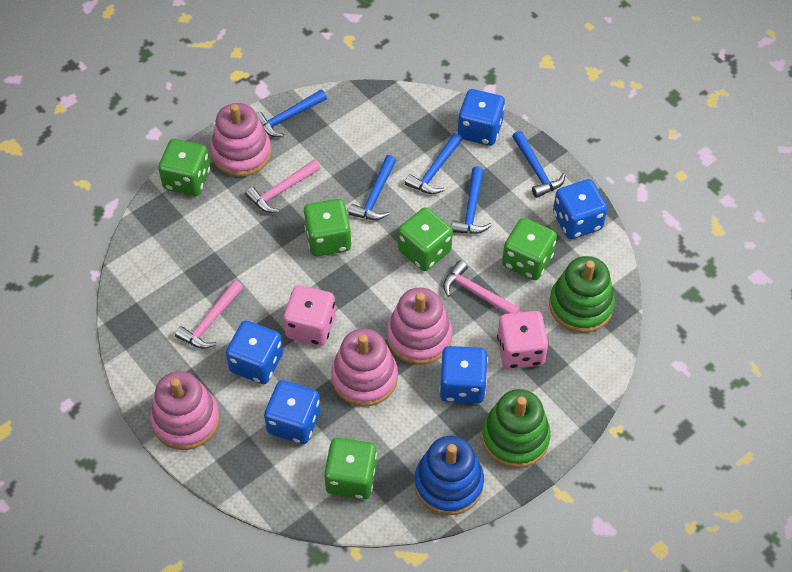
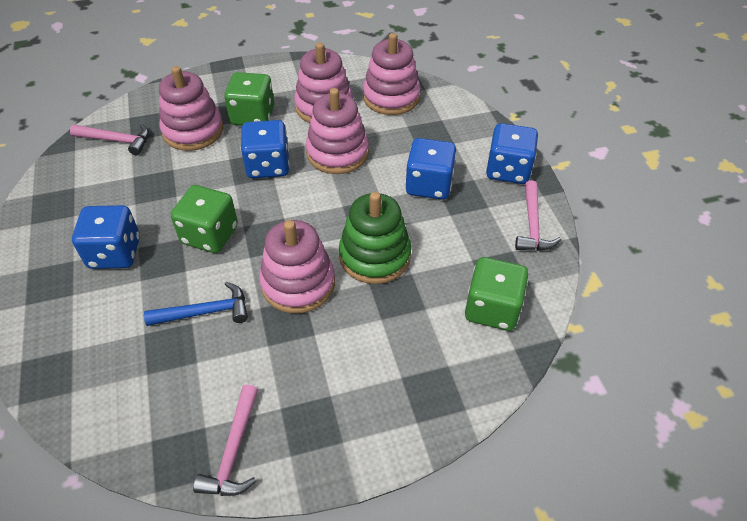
blue dice: 5 -> 4
blue hammer: 5 -> 1
blue stacking toy: 1 -> 0
green dice: 5 -> 3
green stacking toy: 2 -> 1
pink dice: 2 -> 0
pink stacking toy: 4 -> 5

